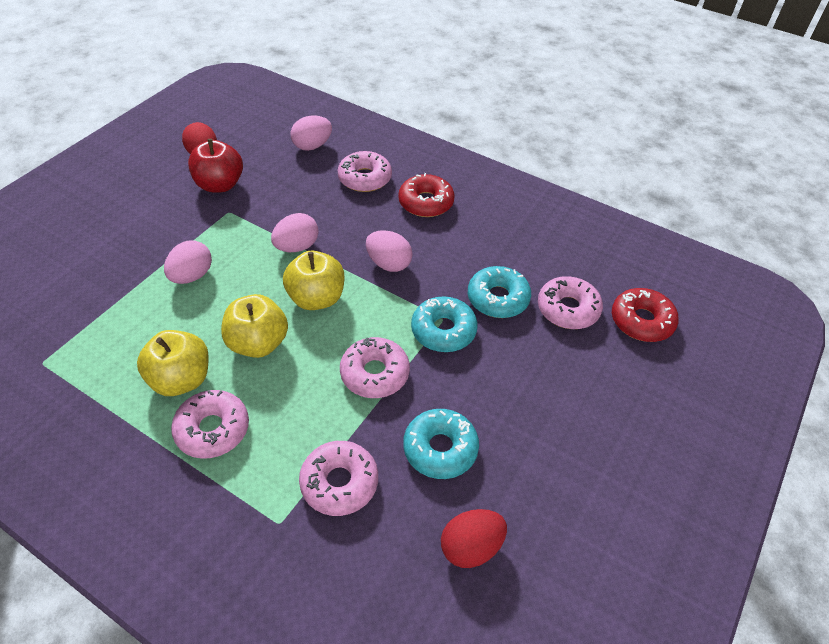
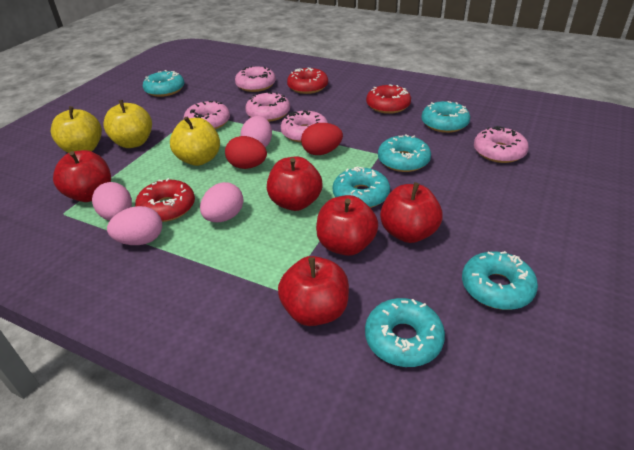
red apple: 1 -> 5
red donut: 2 -> 3
turquoise donut: 3 -> 6

